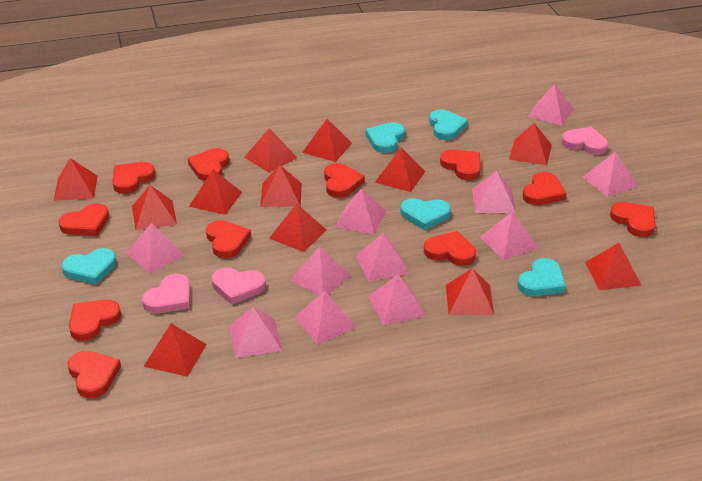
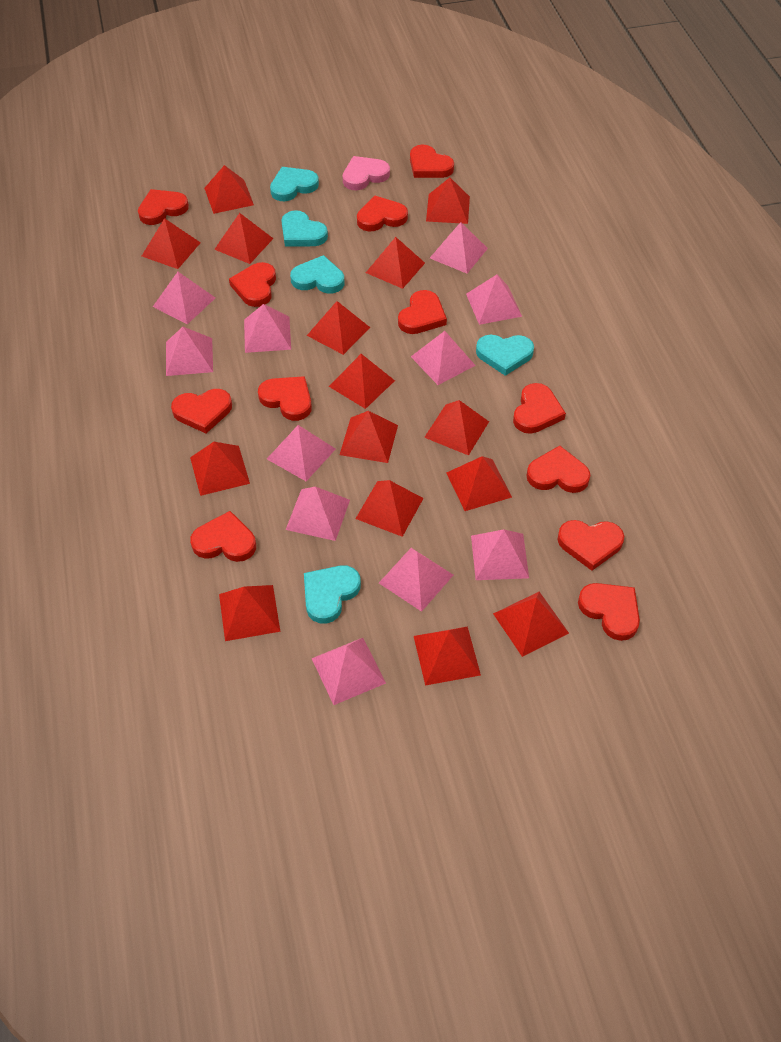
pink heart: 3 -> 1
red heart: 11 -> 12
red pyramid: 12 -> 15

